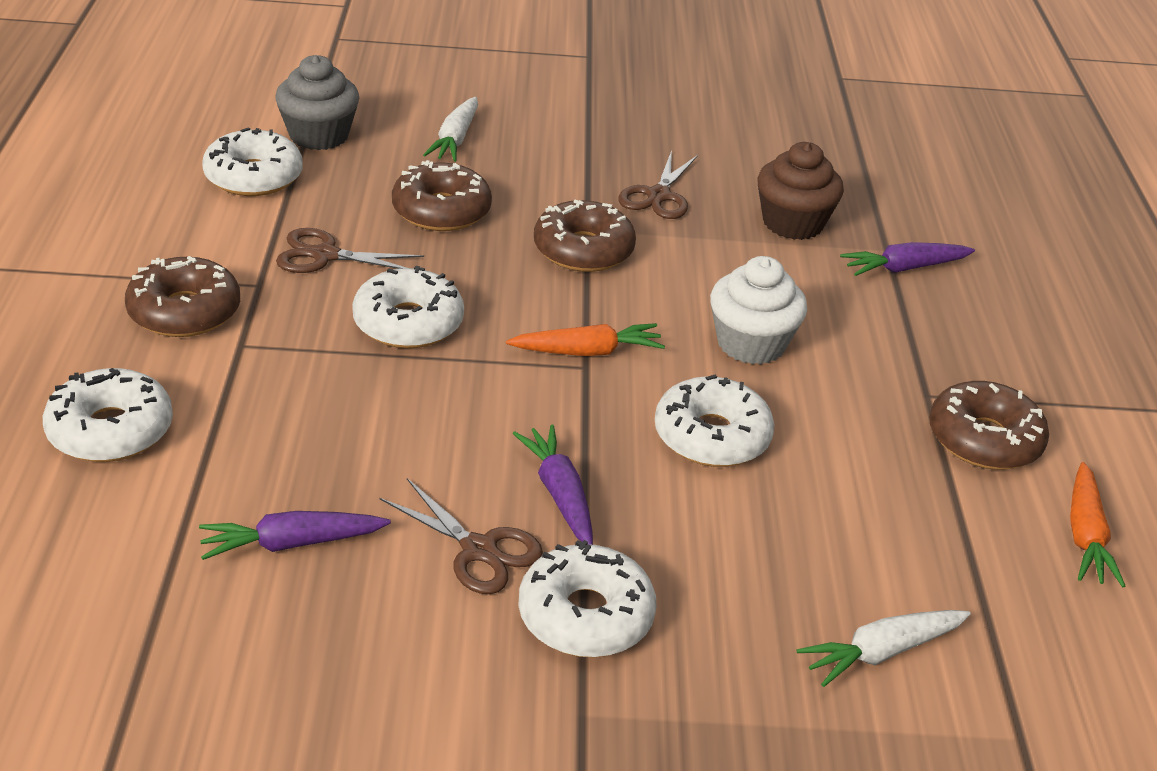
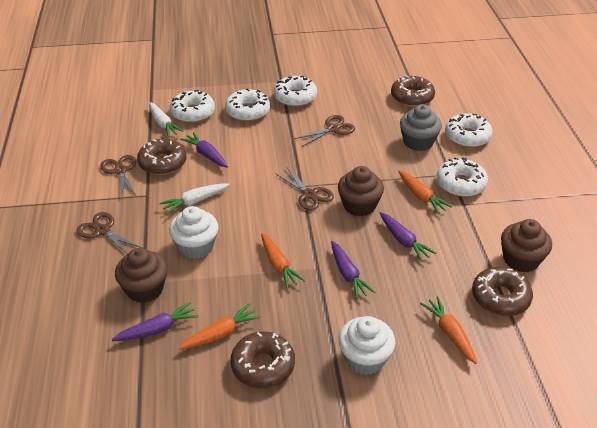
brown cupcake: 1 -> 3
brown scissors: 3 -> 4
orange carrot: 2 -> 4
purple carrot: 3 -> 4
white cupcake: 1 -> 2

